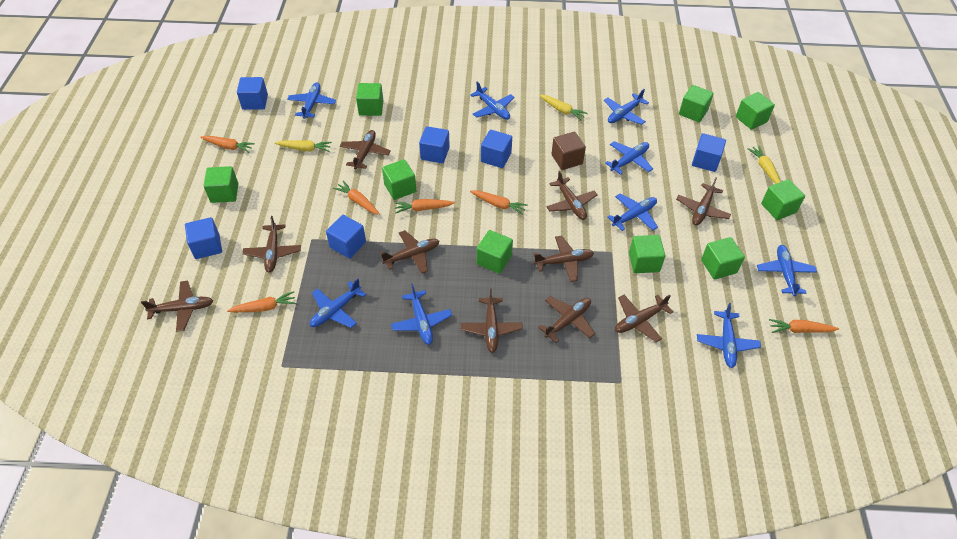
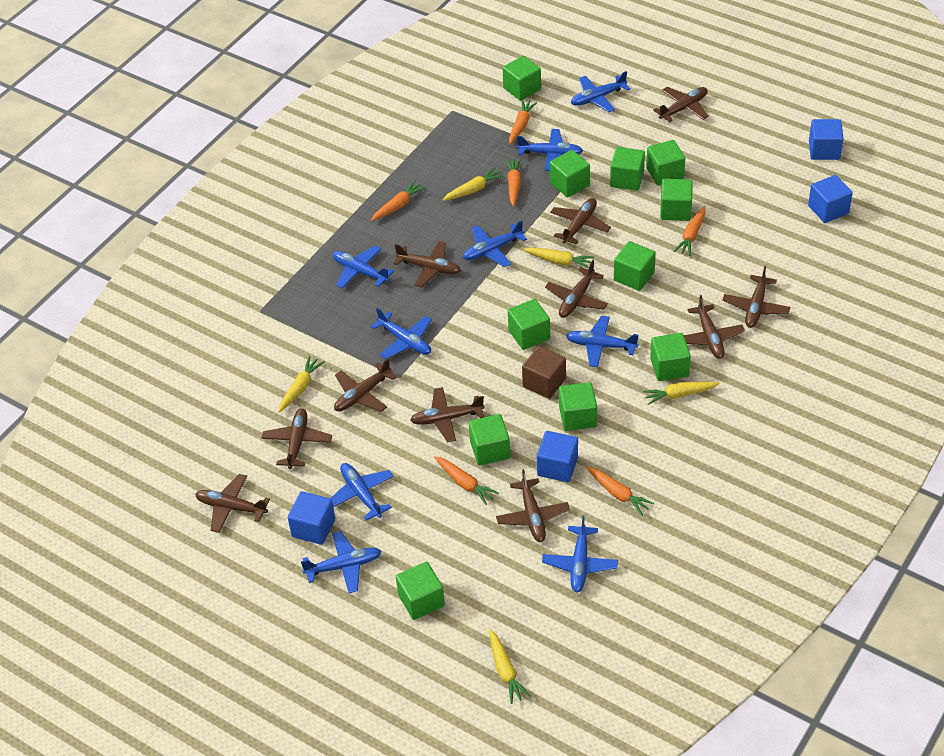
blue cube: 6 -> 4
brown plane: 10 -> 11
green cube: 9 -> 11
yellow carrot: 3 -> 5

